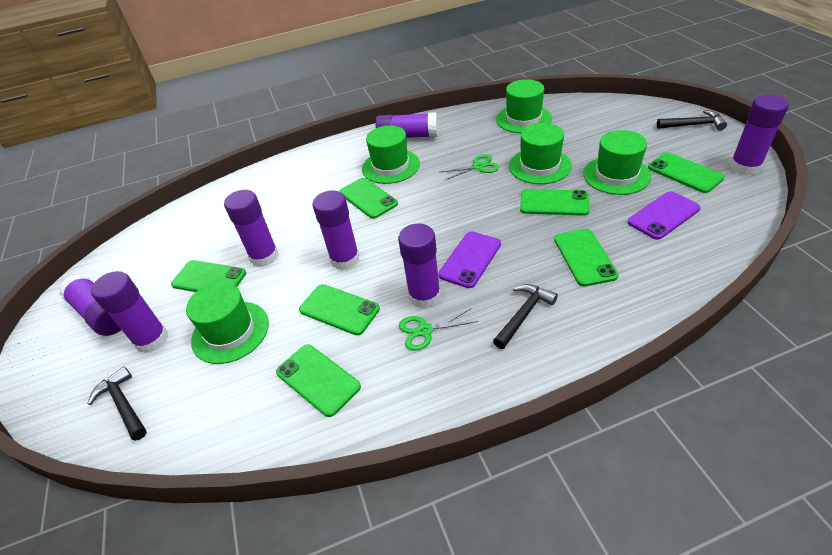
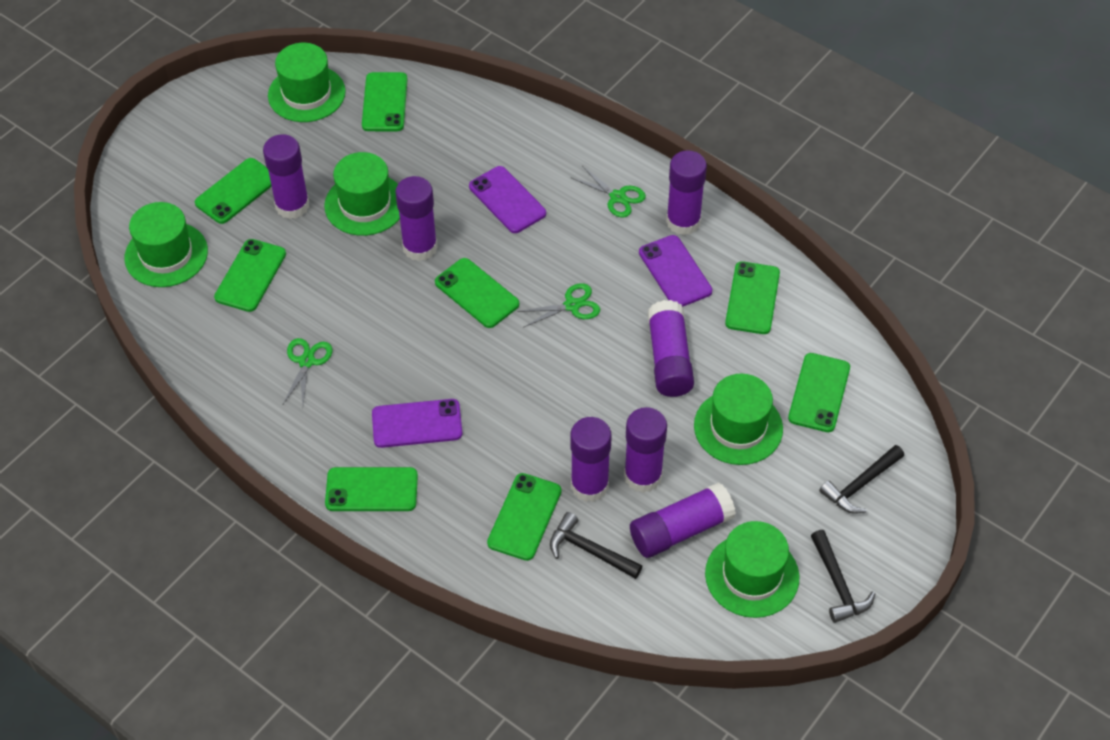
green phone: 7 -> 8
green scissors: 2 -> 3
purple phone: 2 -> 3

